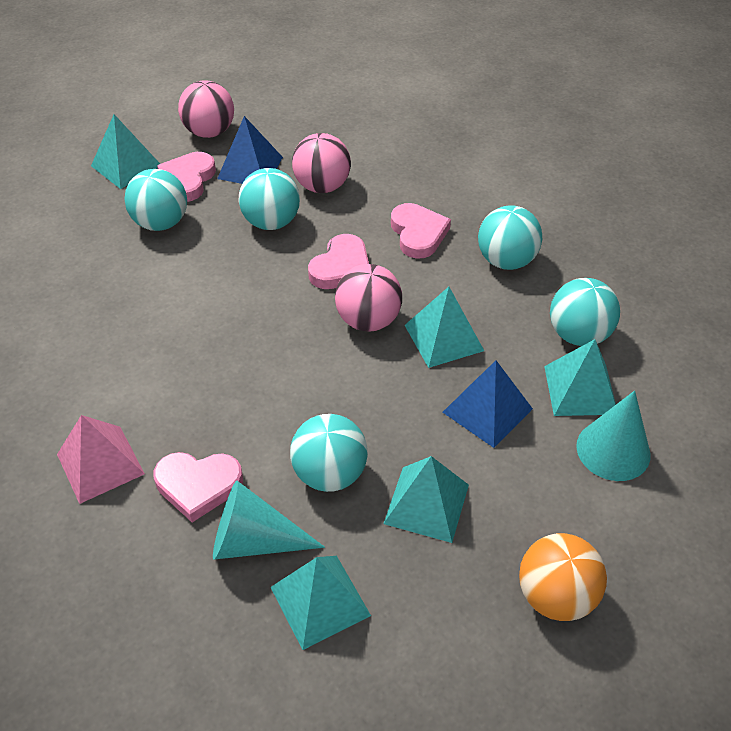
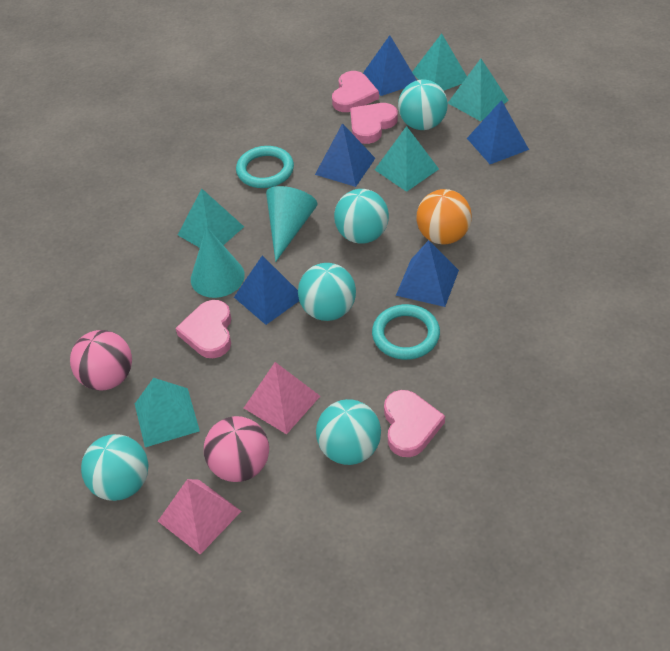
blue pyramid: 2 -> 5
pink ball: 3 -> 2
pink pyramid: 1 -> 2
turquoise ring: 0 -> 2

